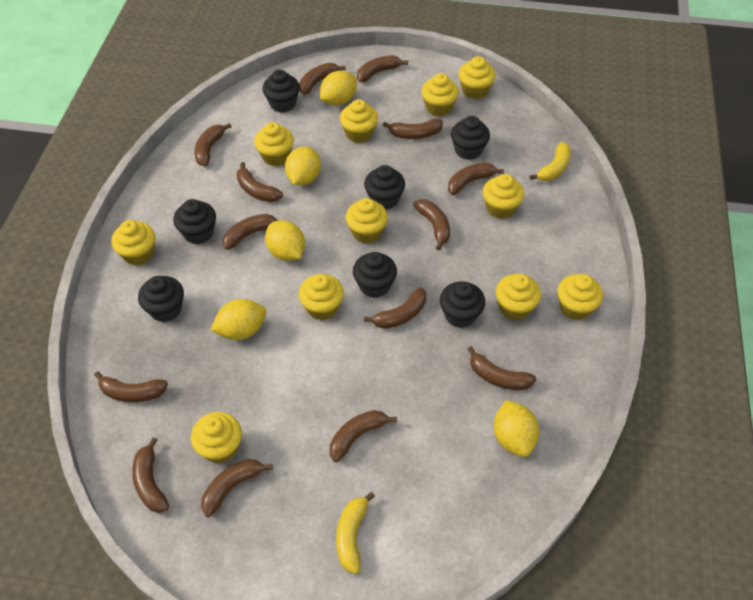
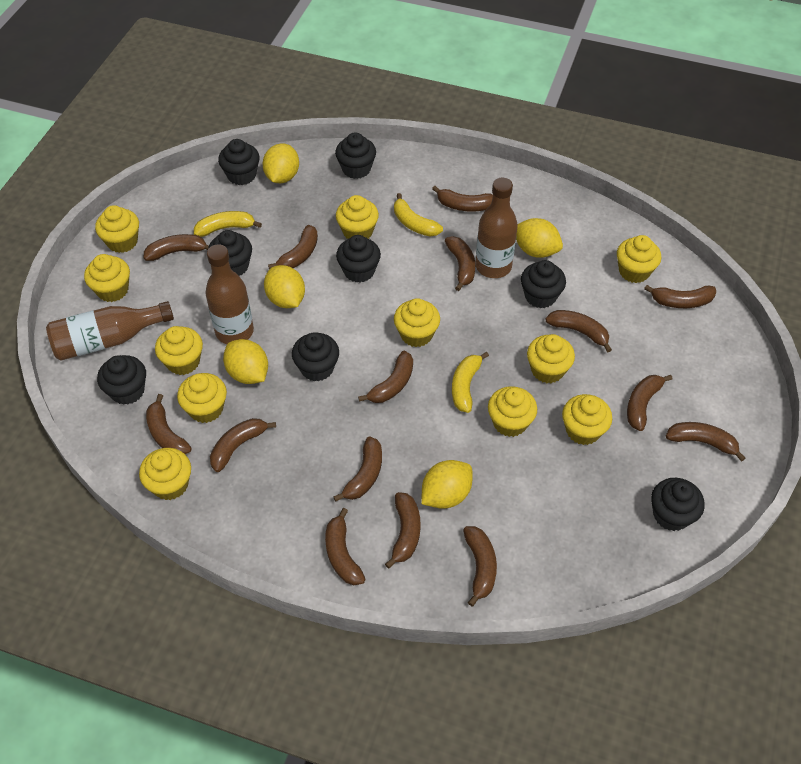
black cupcake: 7 -> 8
brown banana: 14 -> 15
brown bottle: 0 -> 3
yellow banana: 2 -> 3

